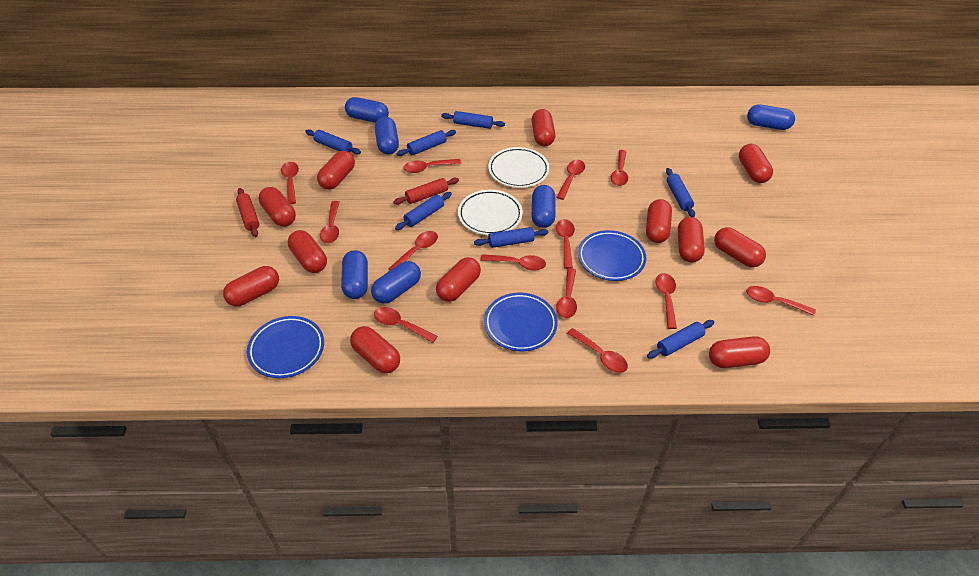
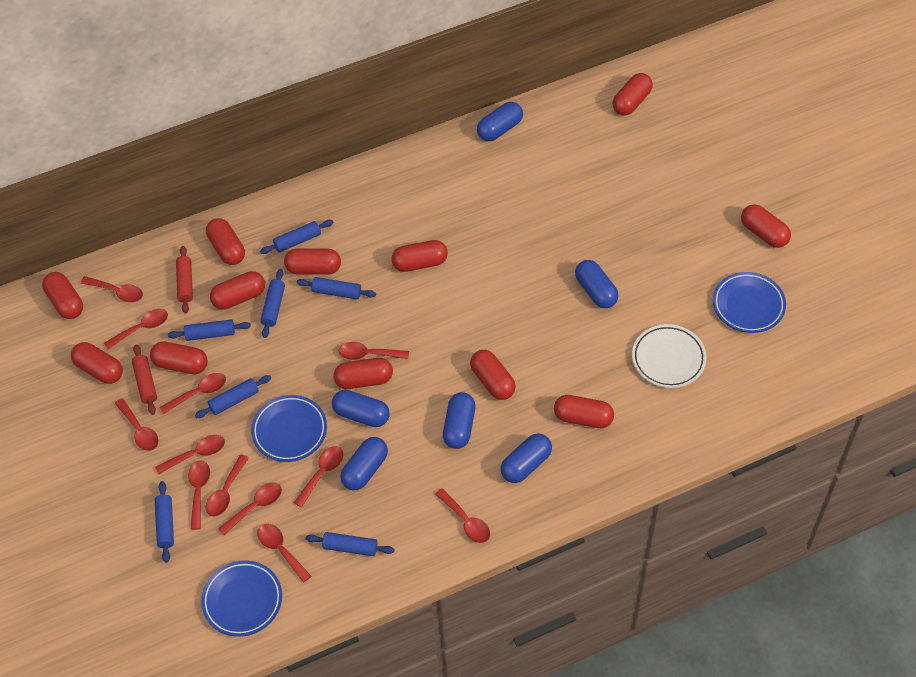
red spoon: 13 -> 12
white plate: 2 -> 1

